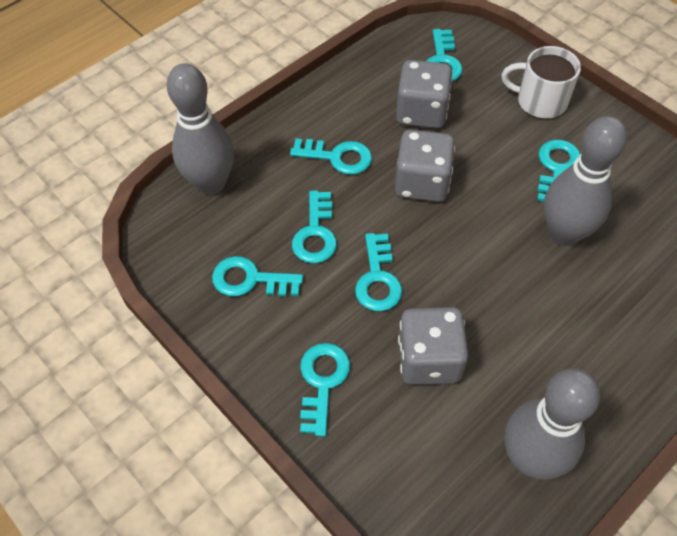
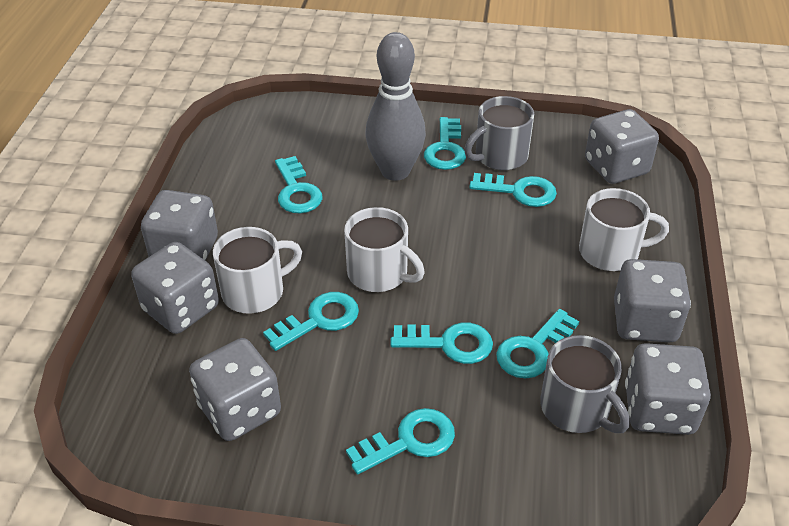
grey bowling pin: 3 -> 1
grey dice: 3 -> 6
grey mug: 0 -> 2
white mug: 1 -> 3

